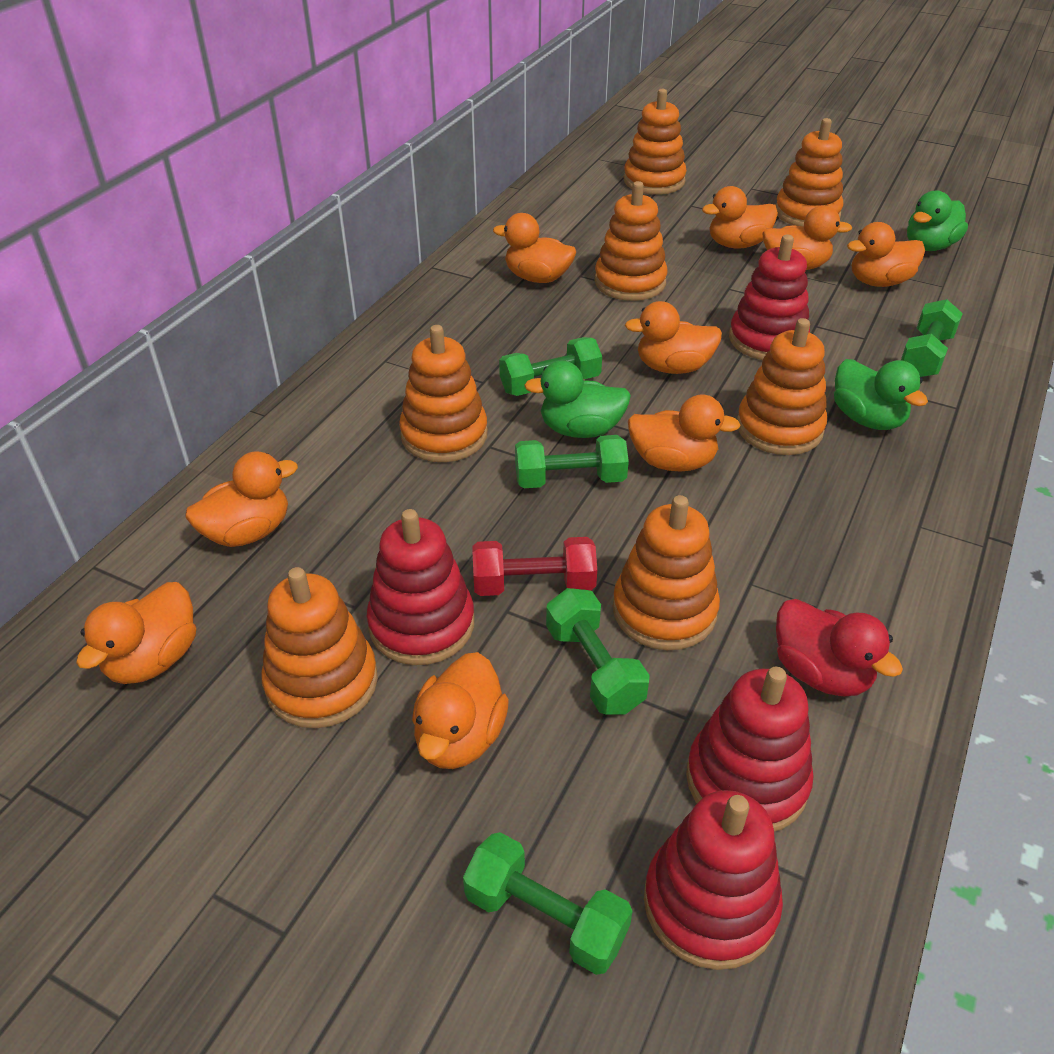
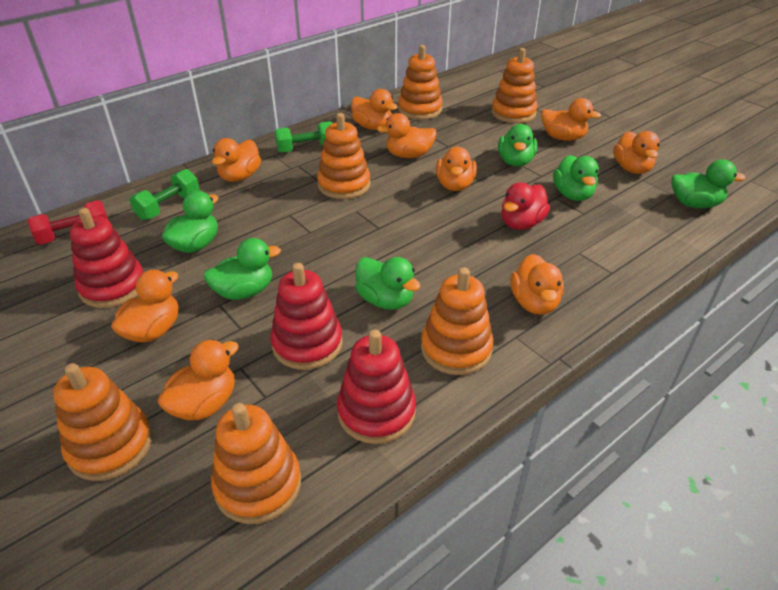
green duck: 3 -> 6
green dumbbell: 5 -> 2
orange stacking toy: 7 -> 6
red stacking toy: 4 -> 3

